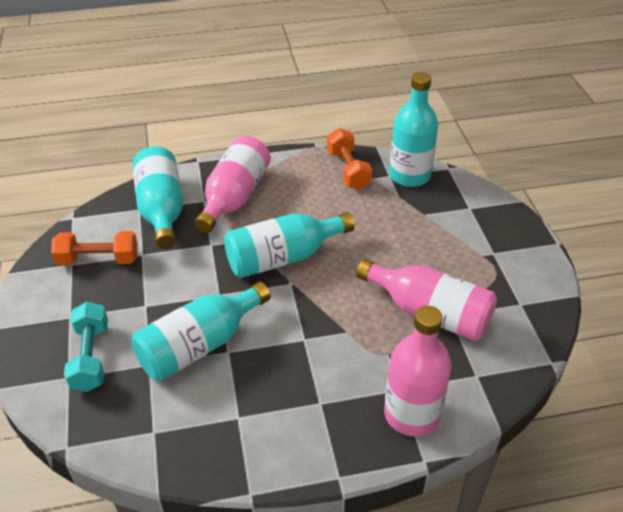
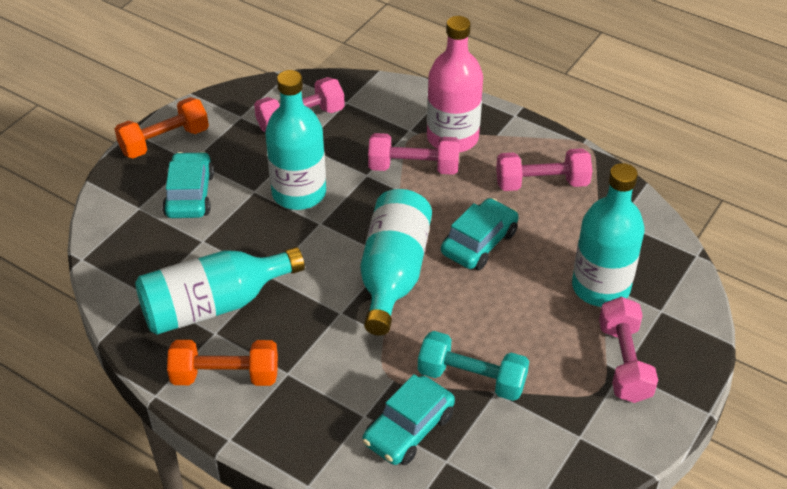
pink bottle: 3 -> 1
pink dumbbell: 0 -> 4
turquoise car: 0 -> 3

